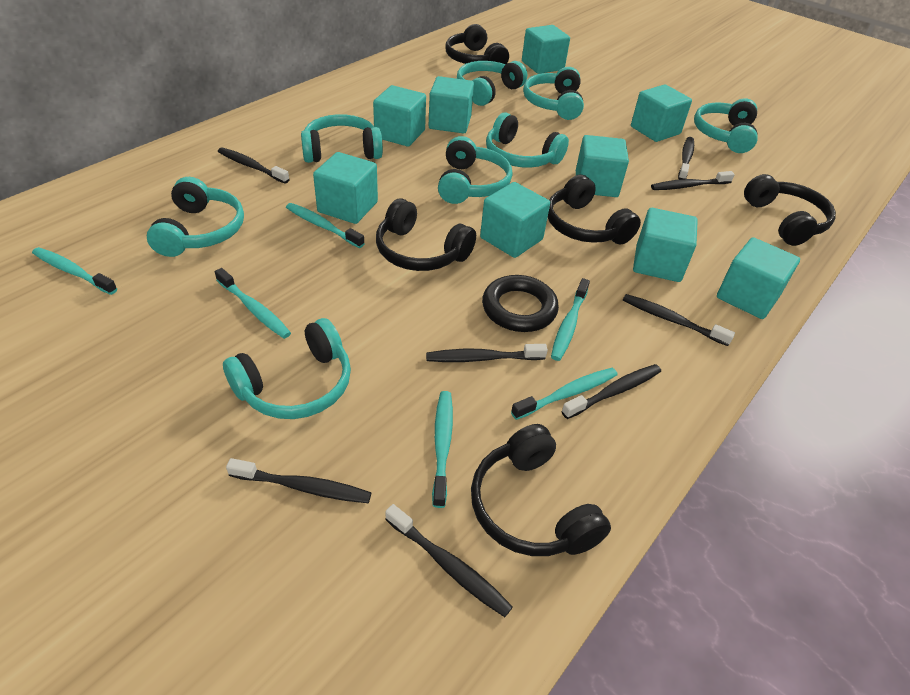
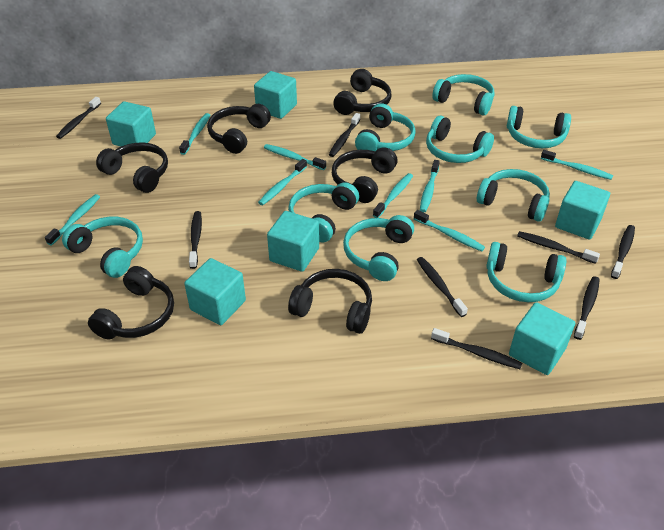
black headphones: 5 -> 6
black ring: 1 -> 0
turquoise cube: 9 -> 6
turquoise headphones: 8 -> 9
turquoise toothbrush: 6 -> 8

